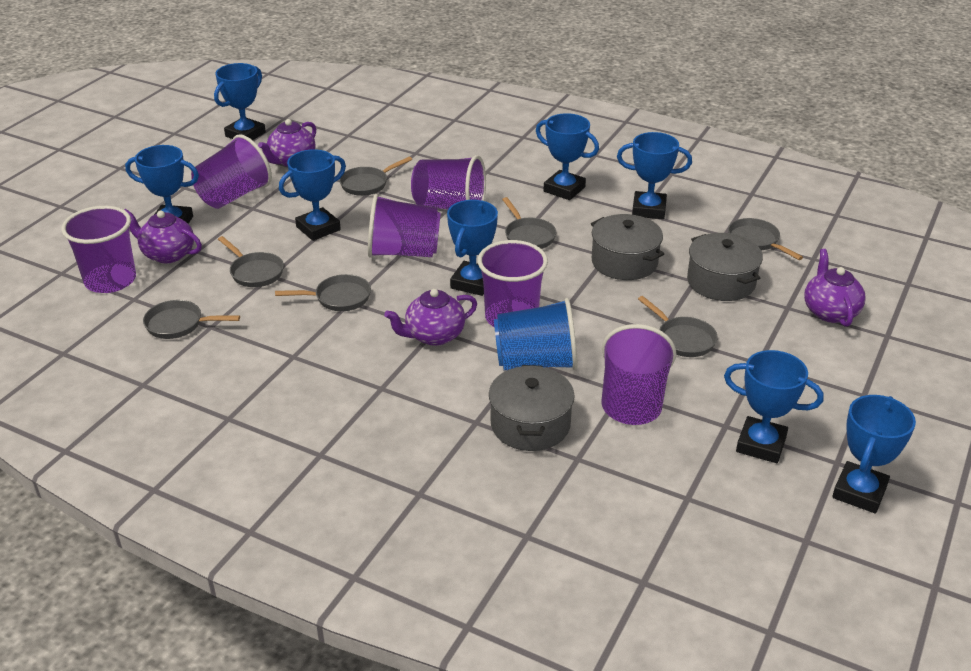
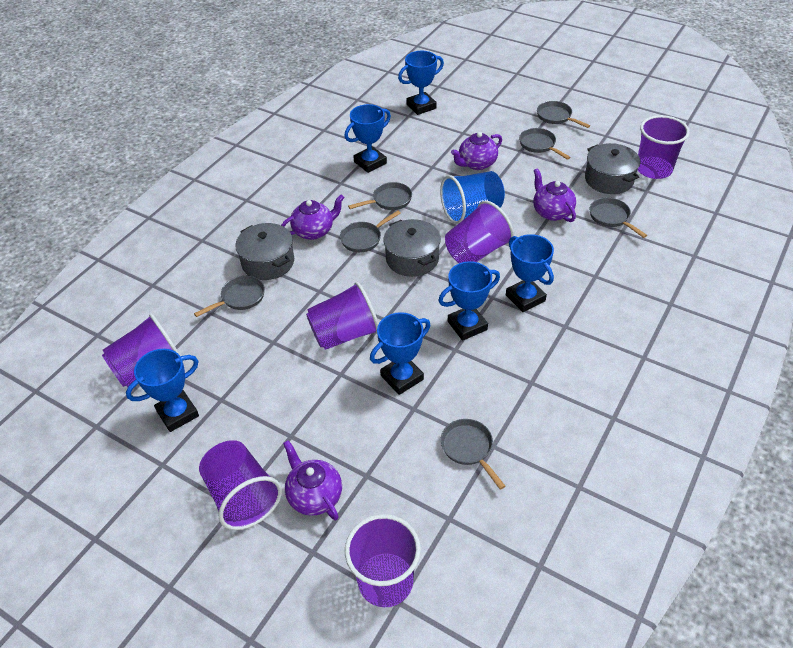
blue trophy: 8 -> 6

